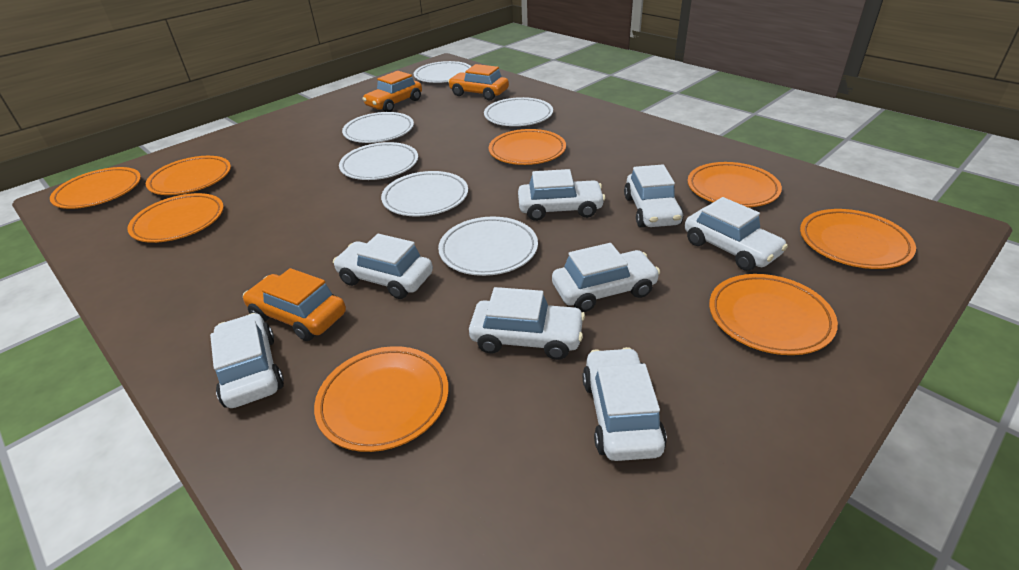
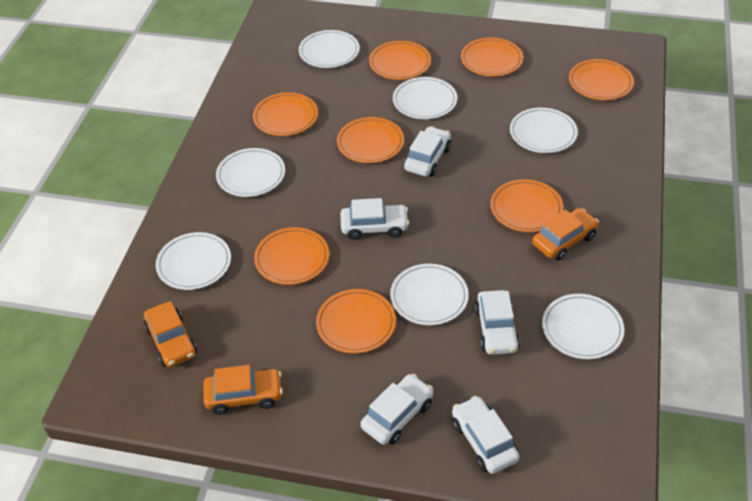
white car: 8 -> 5
white plate: 6 -> 7

